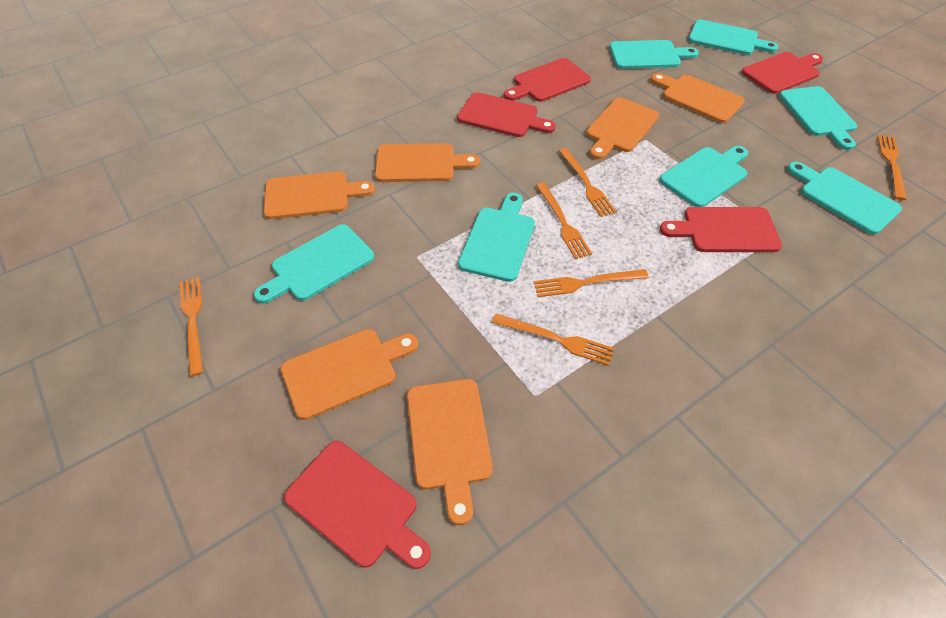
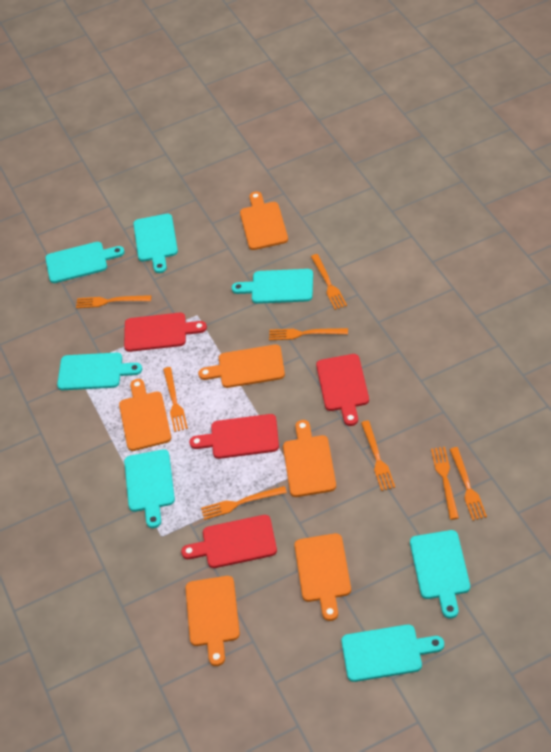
orange fork: 6 -> 8
red cutting board: 5 -> 4

